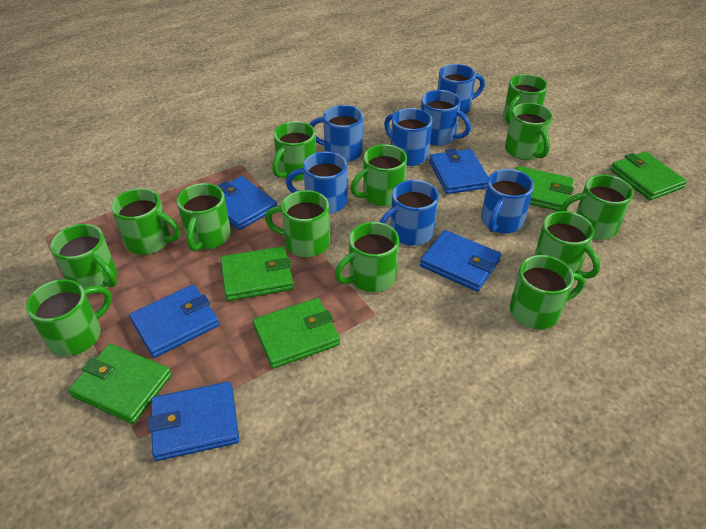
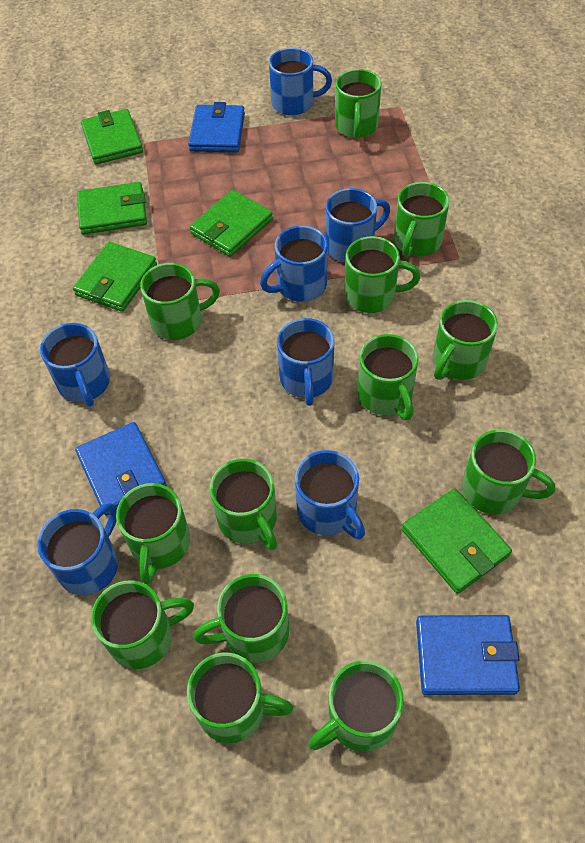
blue wallet: 5 -> 3

